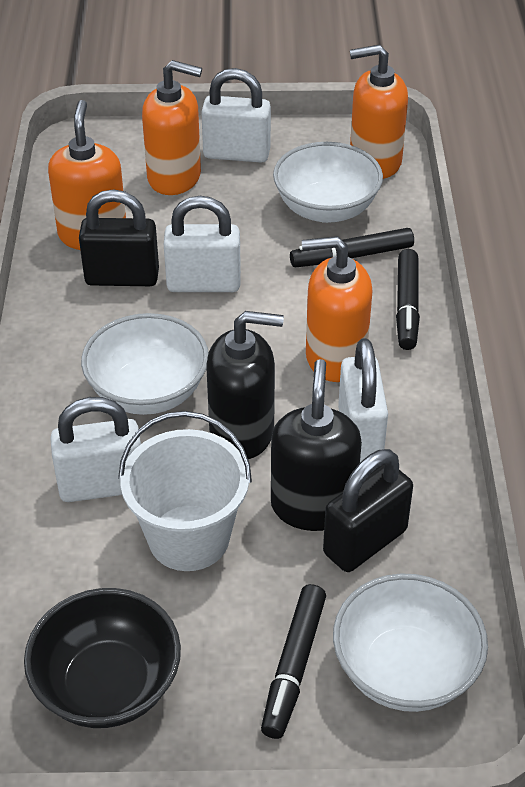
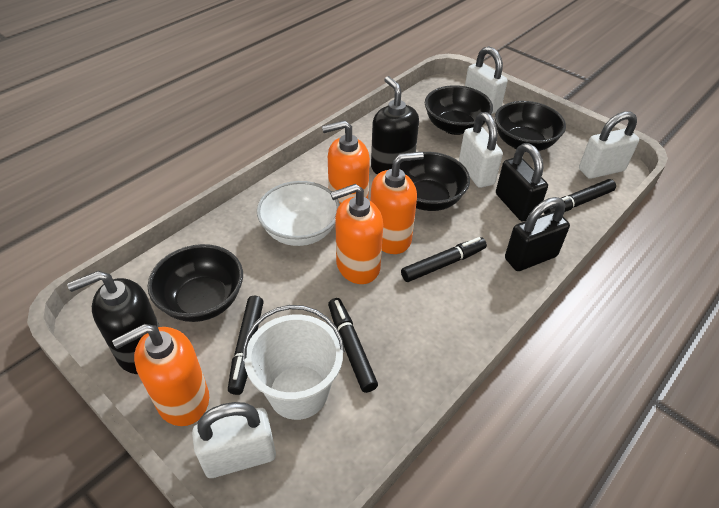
black bowl: 1 -> 4
black marker: 3 -> 4
white bowl: 3 -> 1

